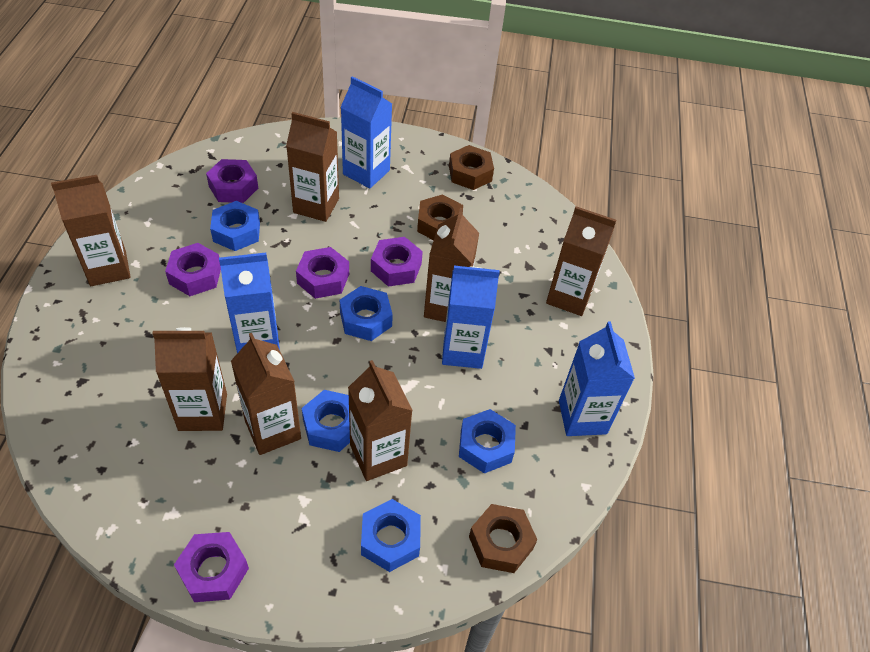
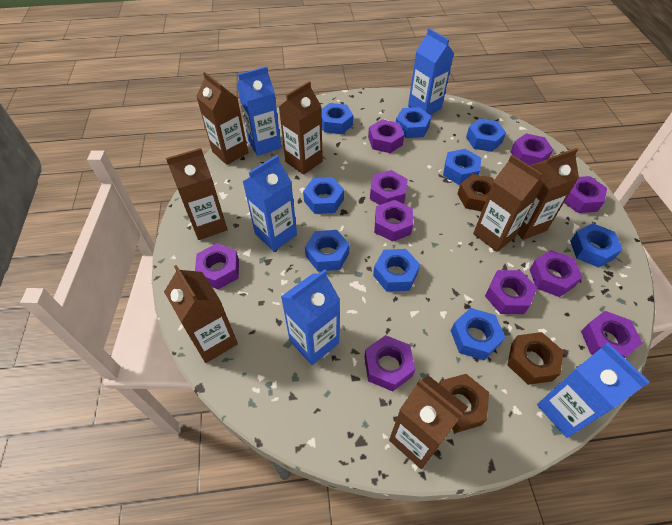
blue carton: 4 -> 5
blue nut: 5 -> 9
purple nut: 5 -> 10

